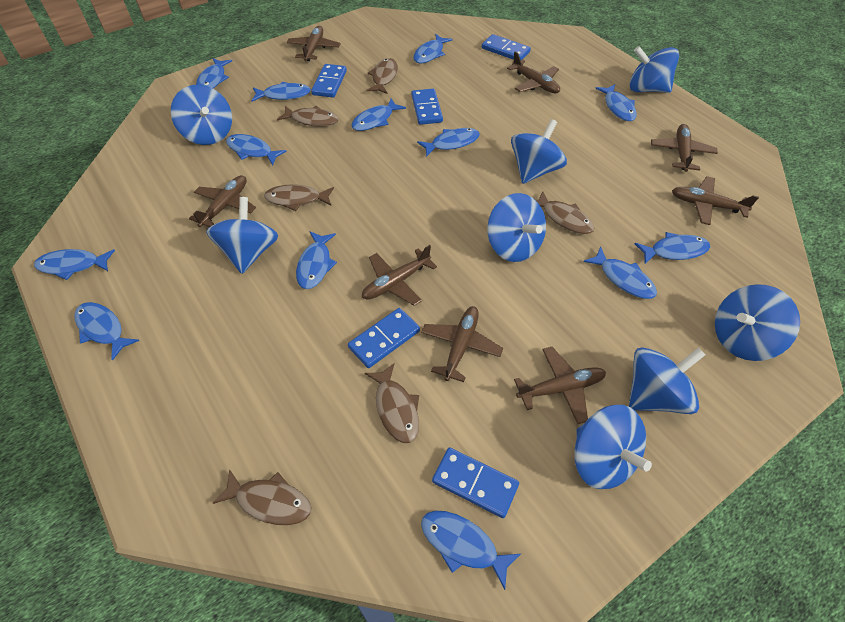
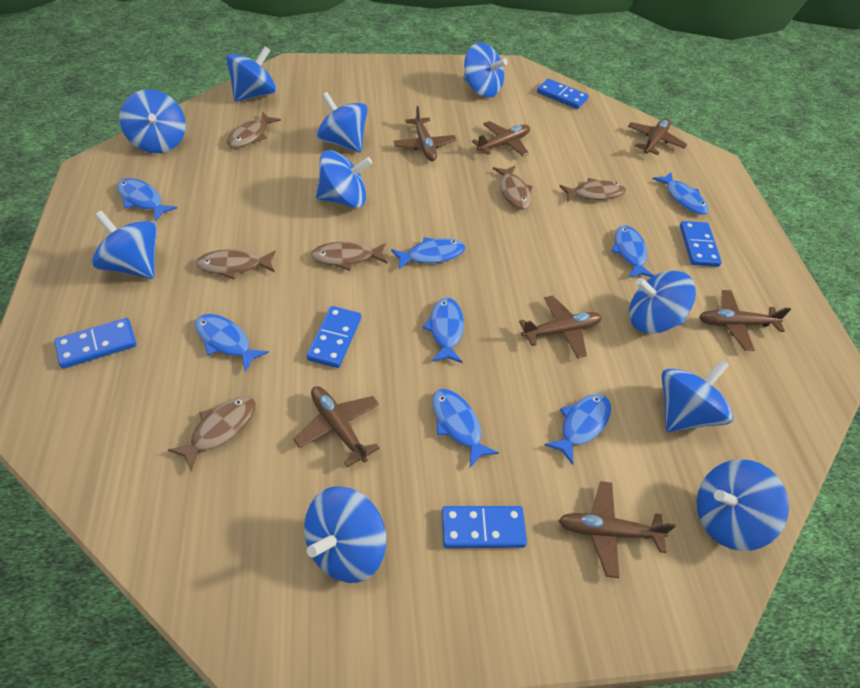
blue fish: 13 -> 8
blue spinning top: 8 -> 10
brown plane: 8 -> 7

